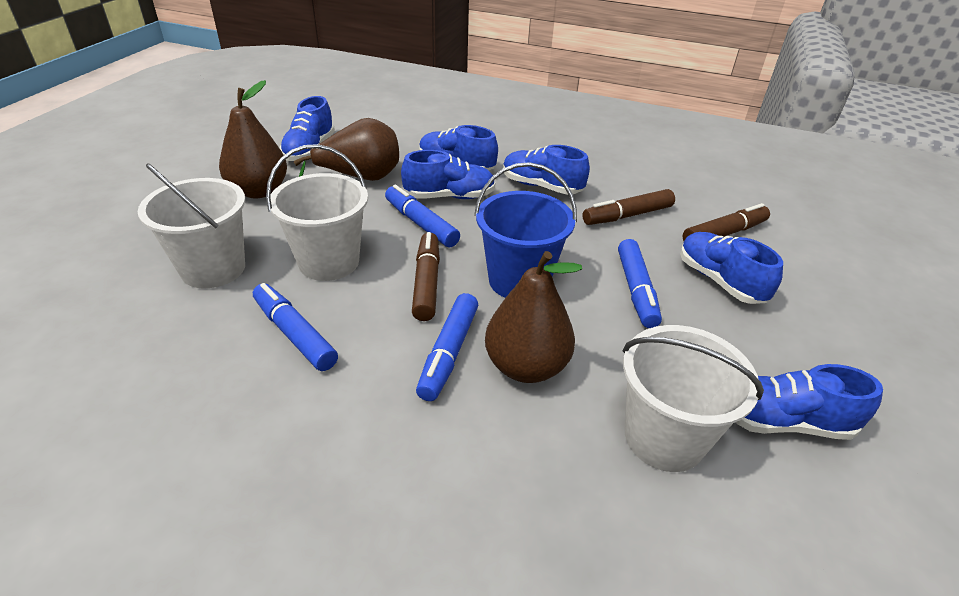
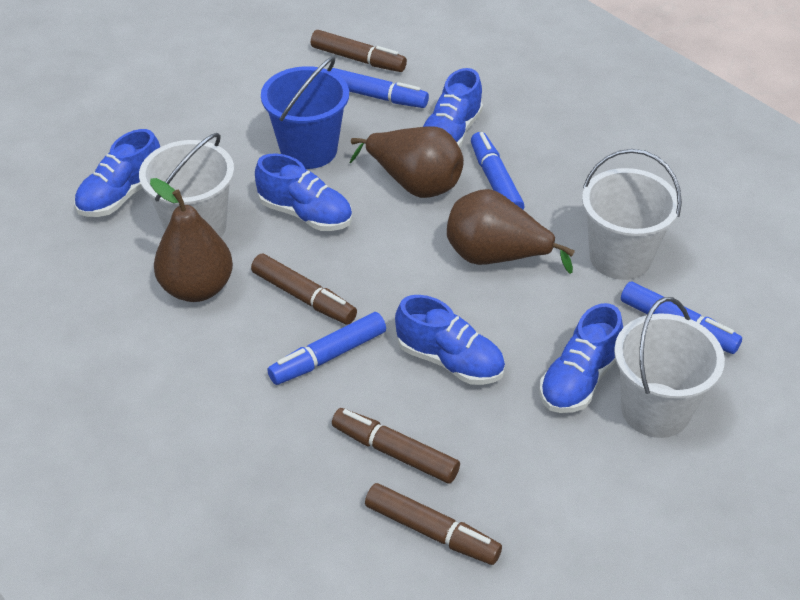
blue shoe: 6 -> 5
brown marker: 3 -> 4

